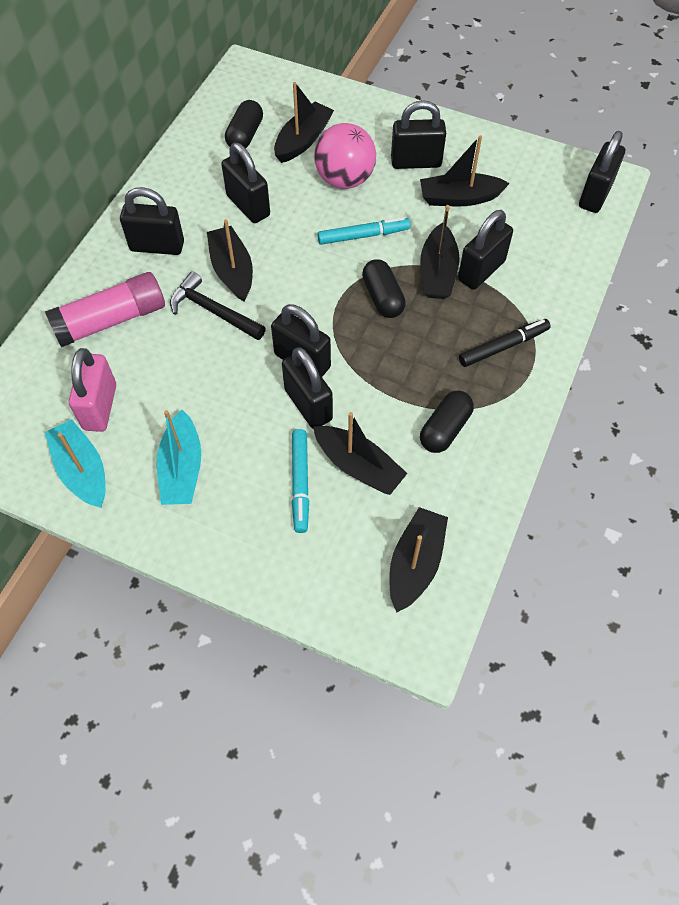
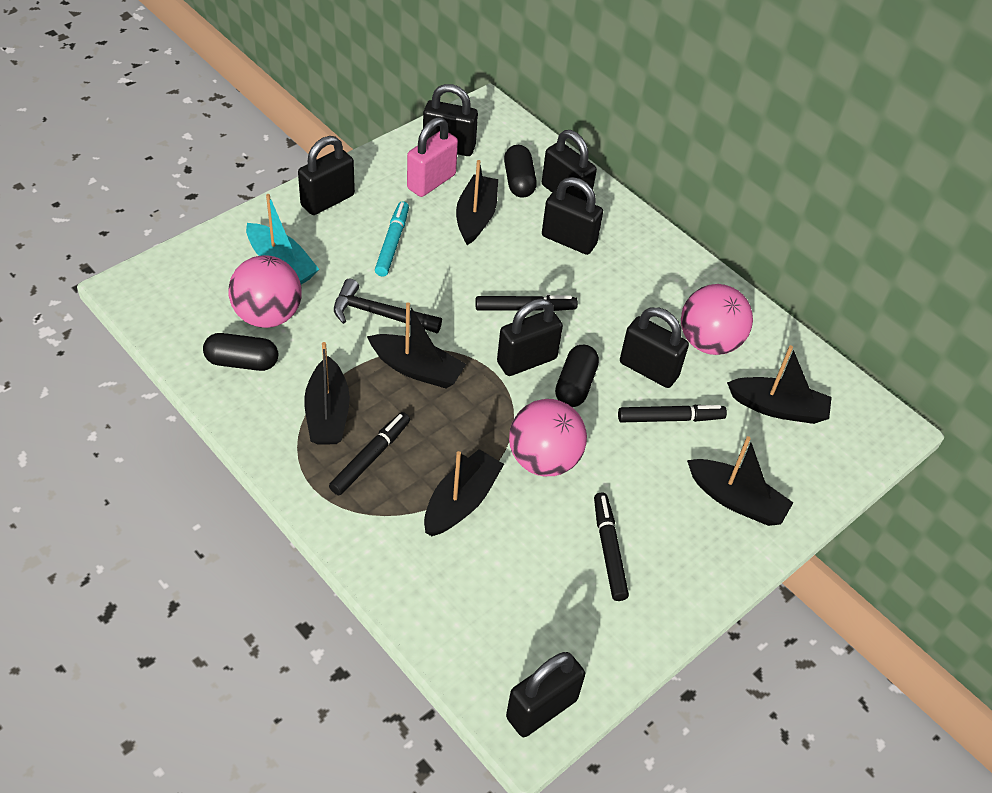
black marker: 1 -> 4
pink ball: 1 -> 3
pink glue stick: 1 -> 0
turquoise boat: 2 -> 1
turquoise marker: 2 -> 1

